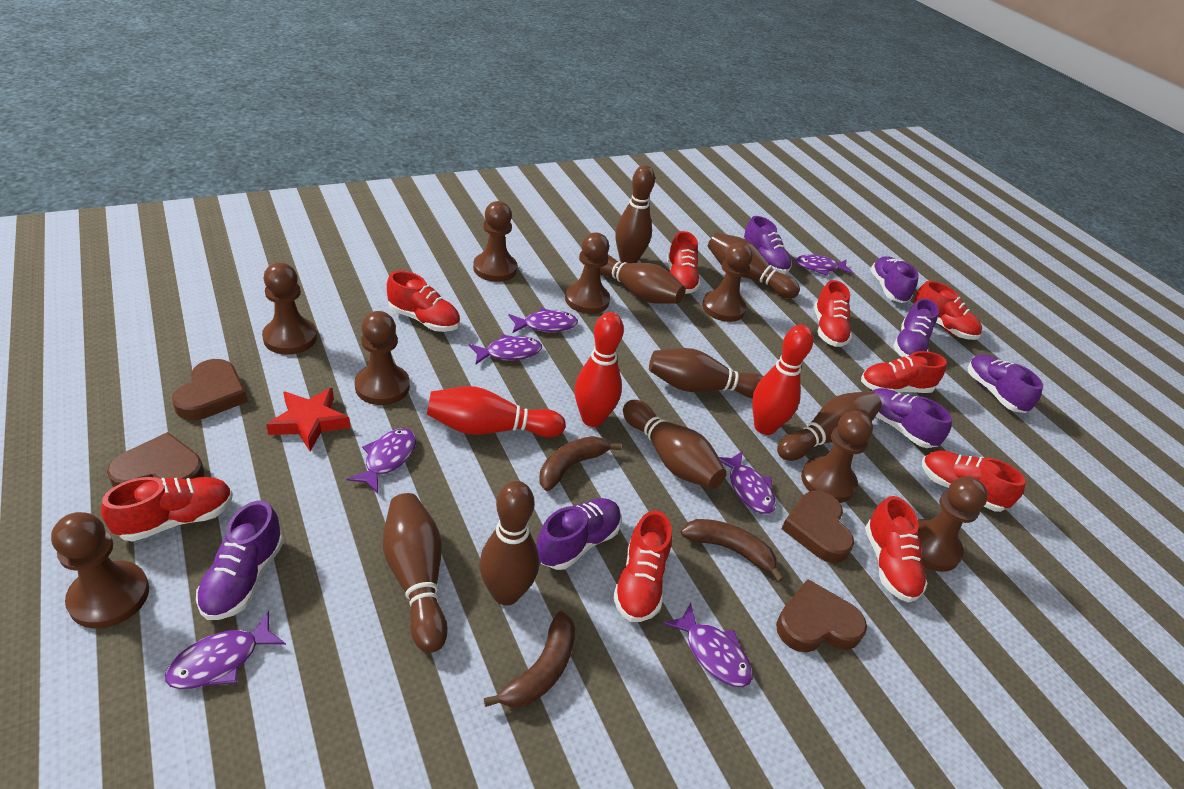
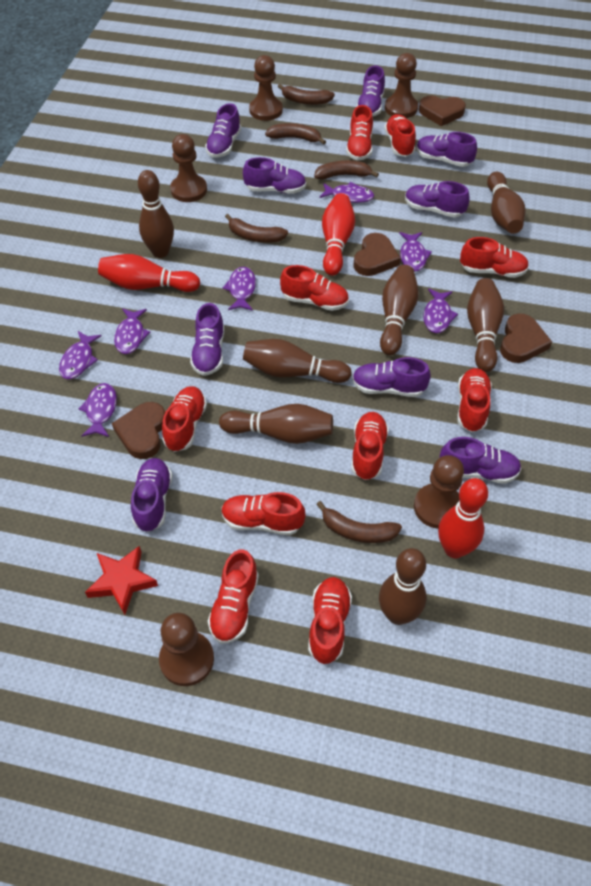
brown banana: 3 -> 5
brown bowling pin: 8 -> 7
brown pawn: 8 -> 5
purple shoe: 7 -> 9
red shoe: 9 -> 10

